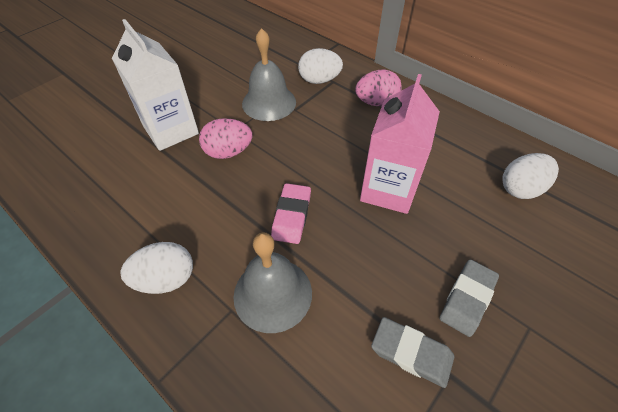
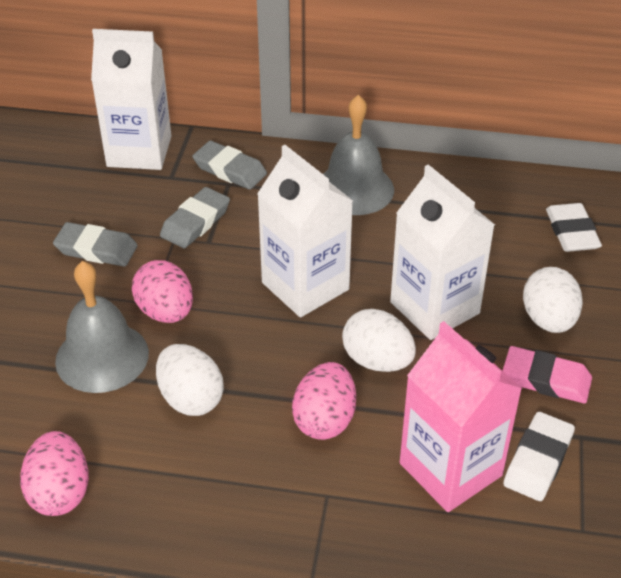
grey eraser: 2 -> 3
pink egg: 2 -> 3
white carton: 1 -> 3
white eraser: 0 -> 2

